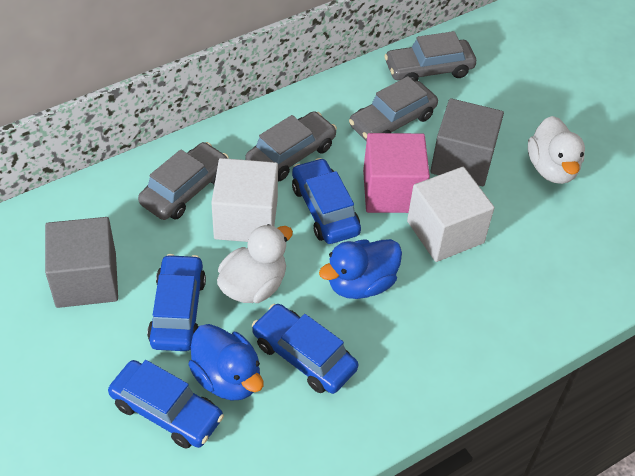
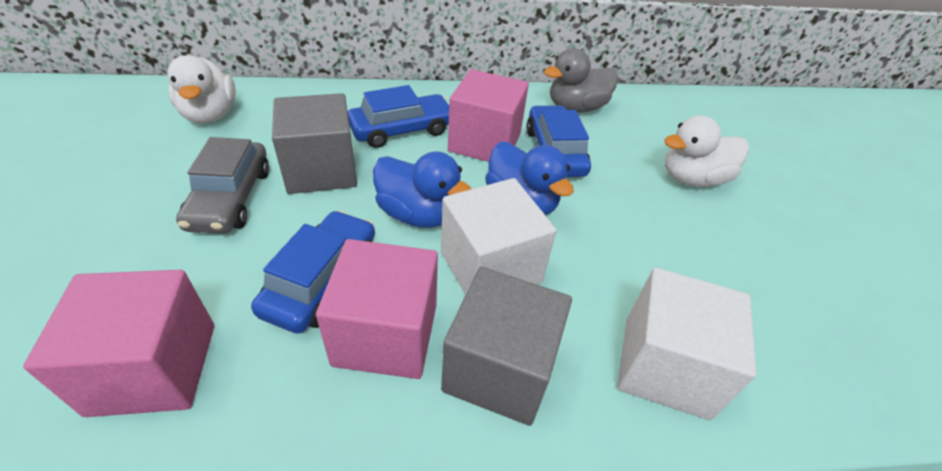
blue car: 4 -> 3
grey car: 4 -> 1
grey duck: 0 -> 1
pink cube: 1 -> 3

